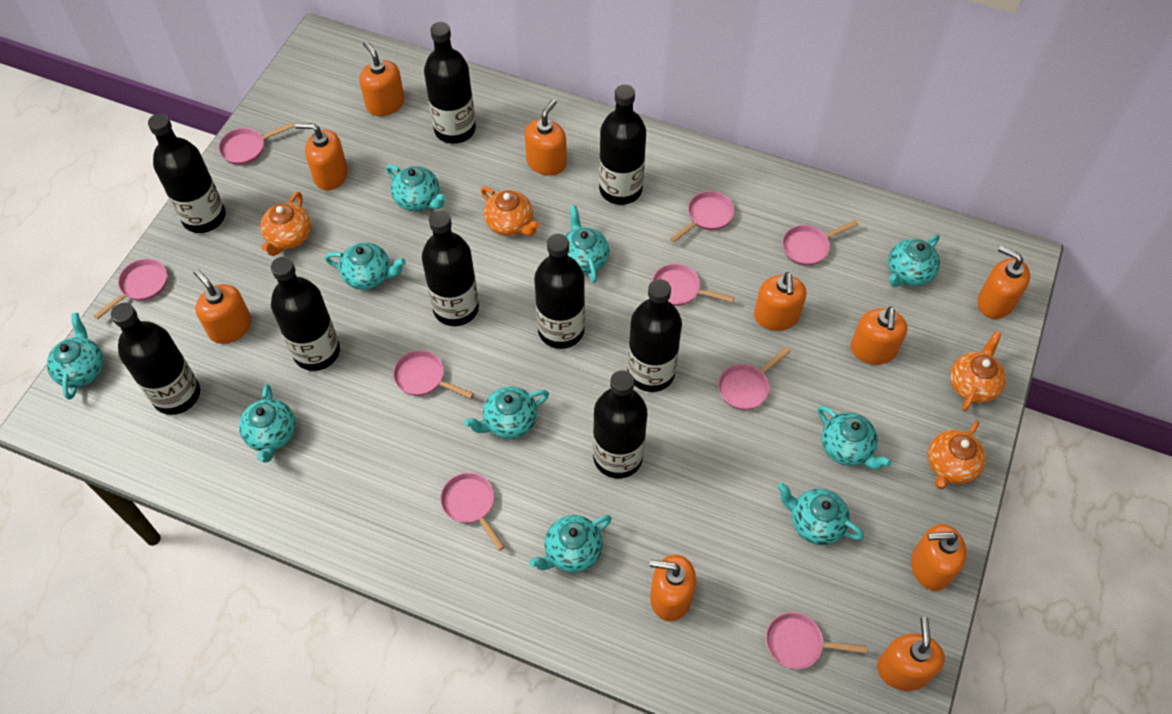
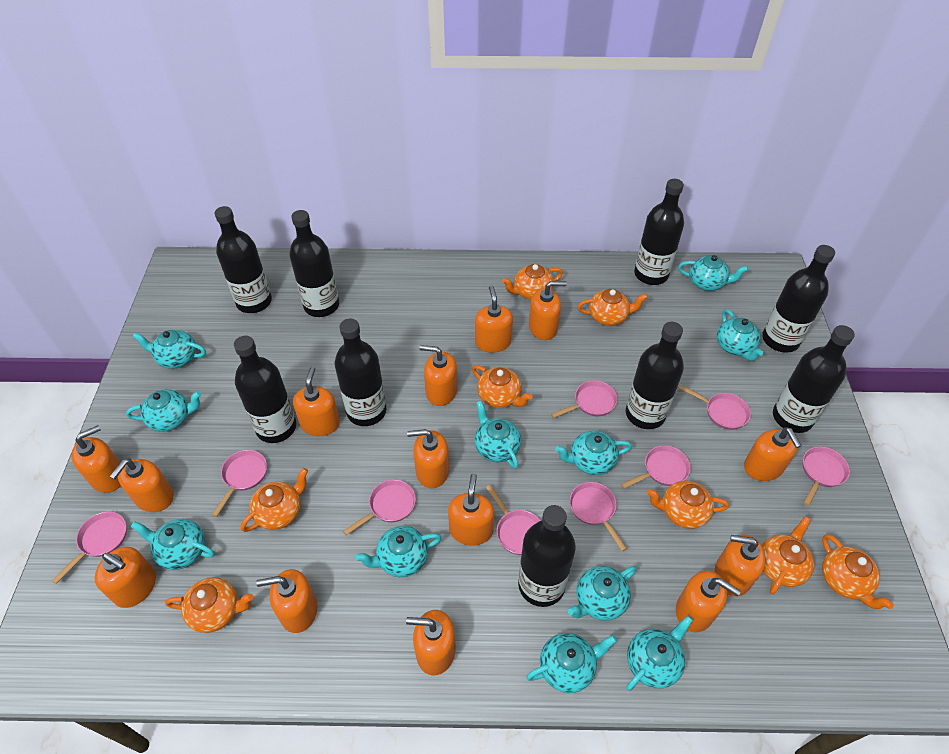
orange soap dispenser: 10 -> 14
orange teapot: 4 -> 8
turquoise teapot: 10 -> 11

